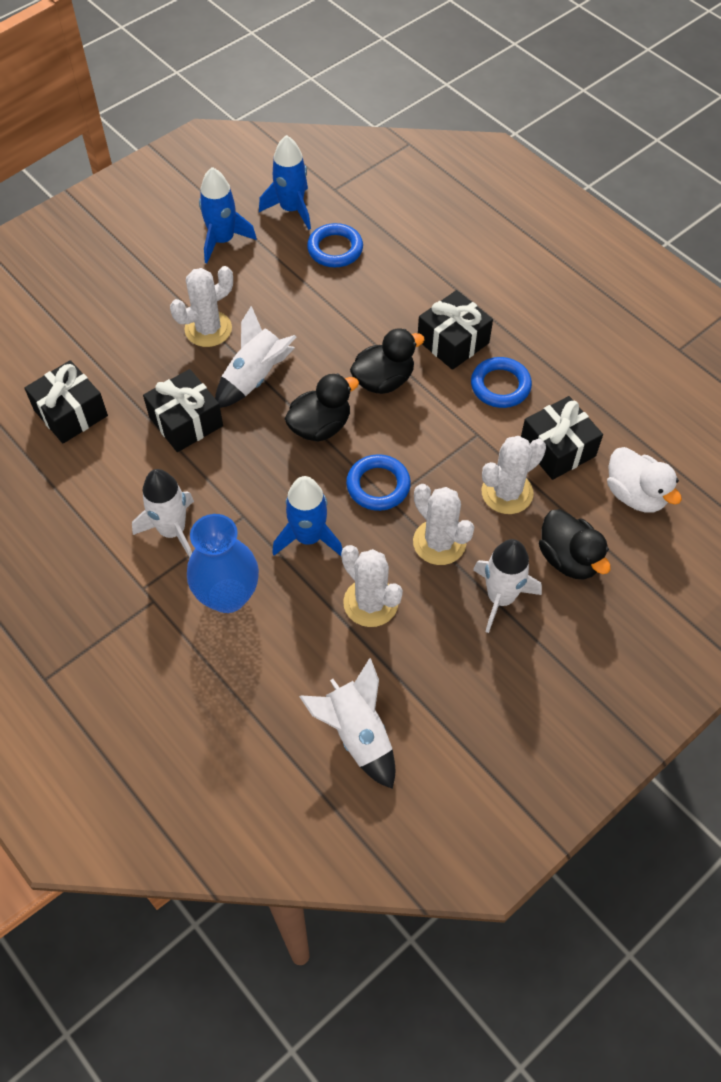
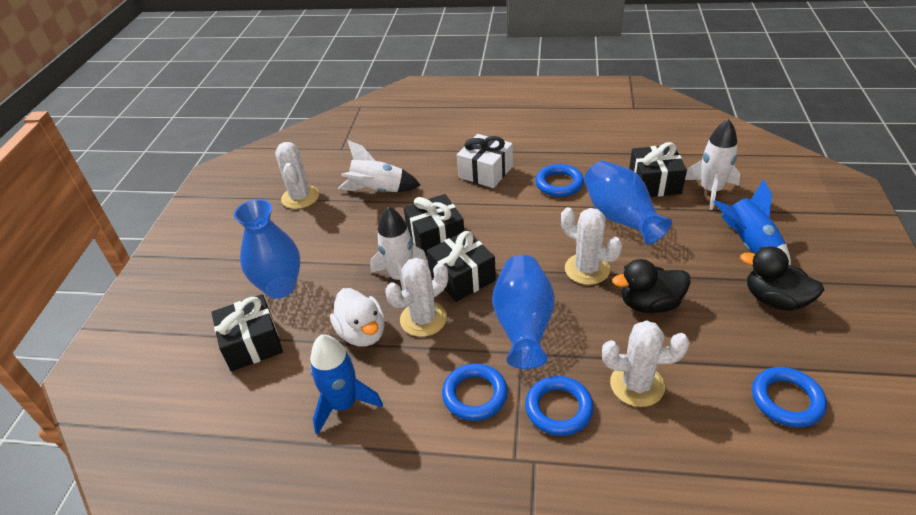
black duck: 3 -> 2
blue ring: 3 -> 4
blue rocket: 3 -> 2
blue vase: 1 -> 3
white gift: 0 -> 1
white rocket: 4 -> 3

